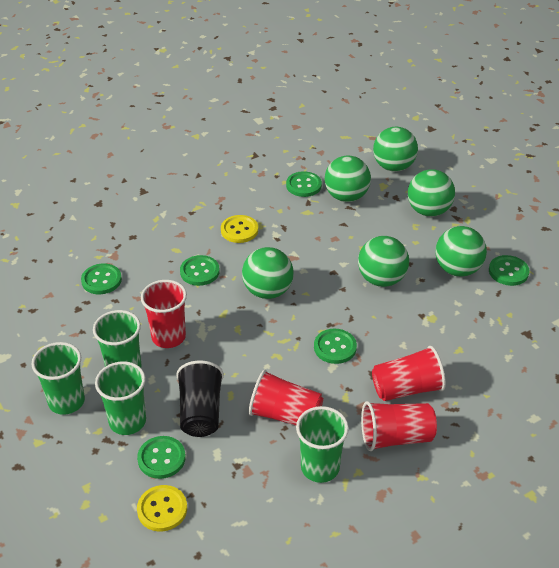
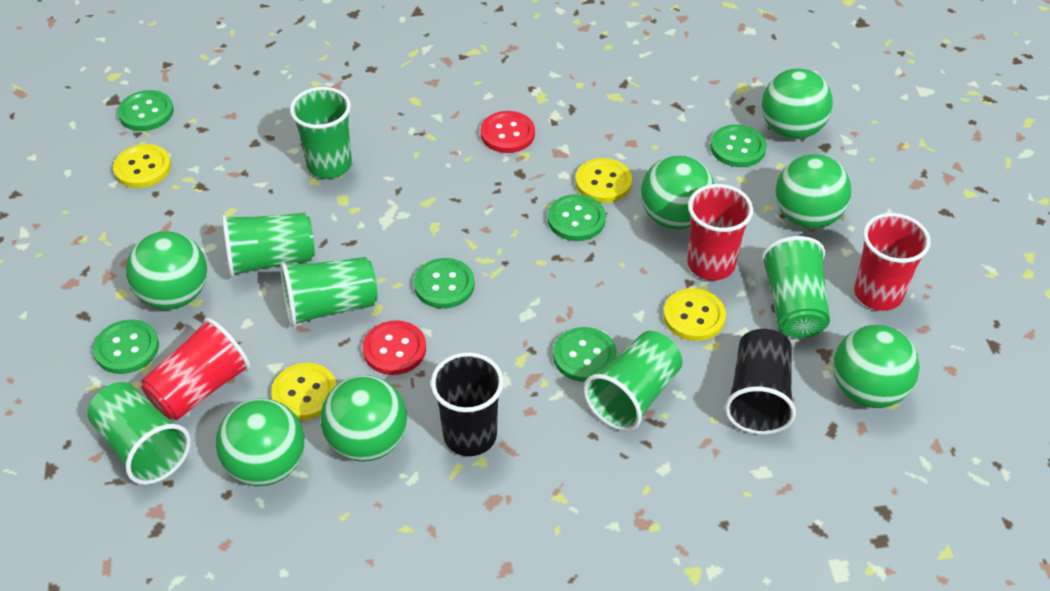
black cup: 1 -> 2
green ball: 6 -> 7
green cup: 4 -> 6
red button: 0 -> 2
red cup: 4 -> 3
yellow button: 2 -> 4

